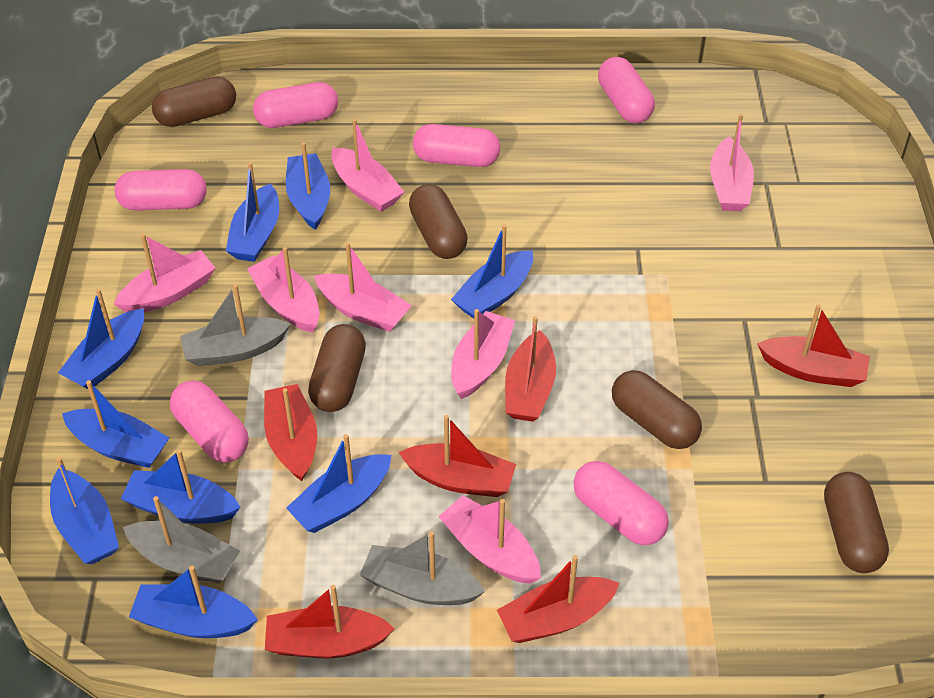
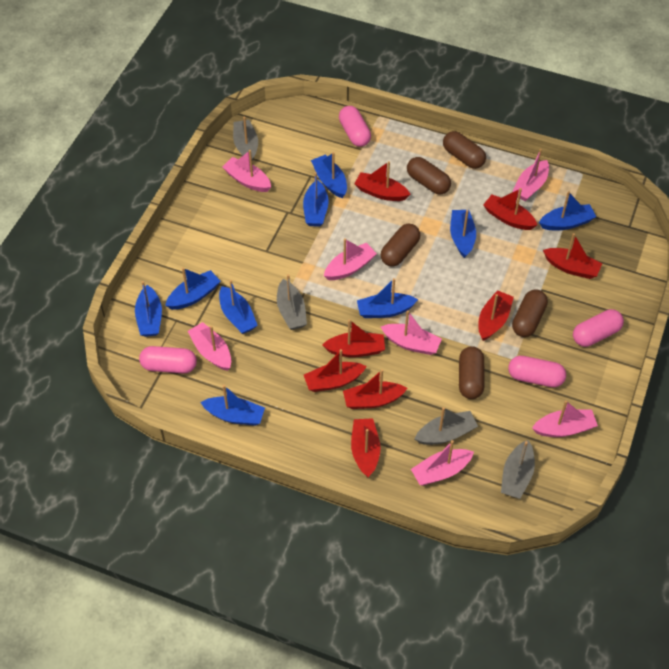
grey boat: 3 -> 4
pink capsule: 6 -> 4
red boat: 6 -> 8

